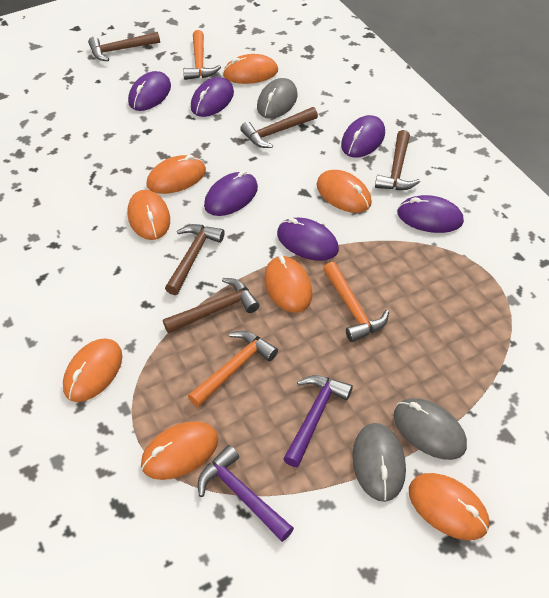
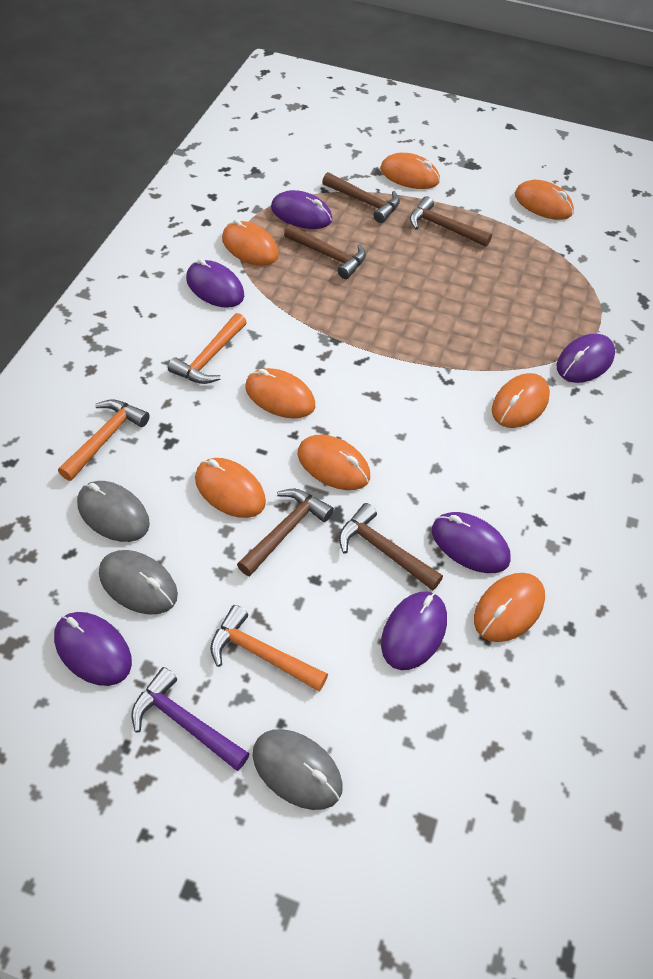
purple hammer: 2 -> 1

